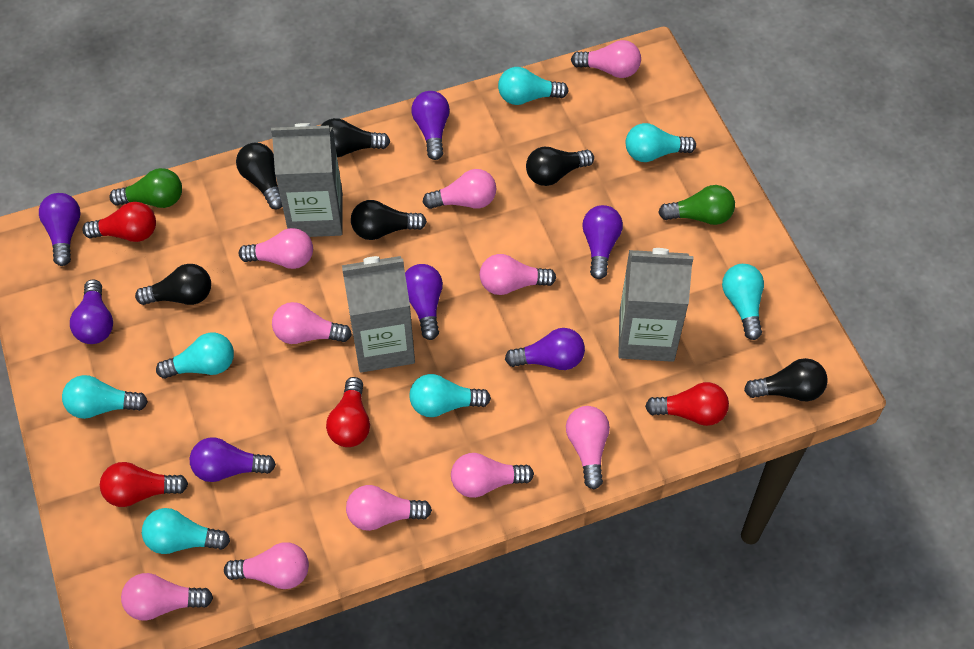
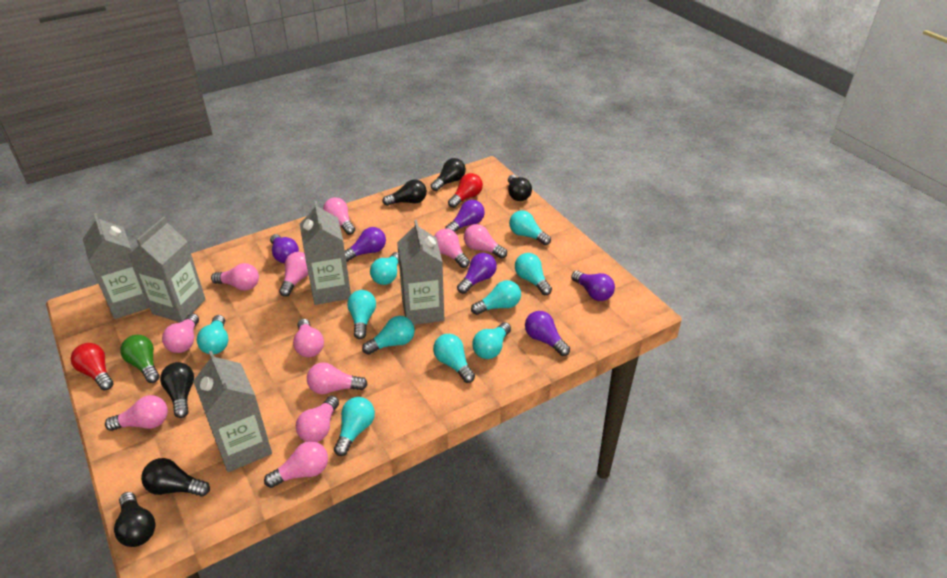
green light bulb: 2 -> 1
grey carton: 3 -> 5
pink light bulb: 10 -> 11
purple light bulb: 7 -> 6
red light bulb: 4 -> 2
turquoise light bulb: 7 -> 10

